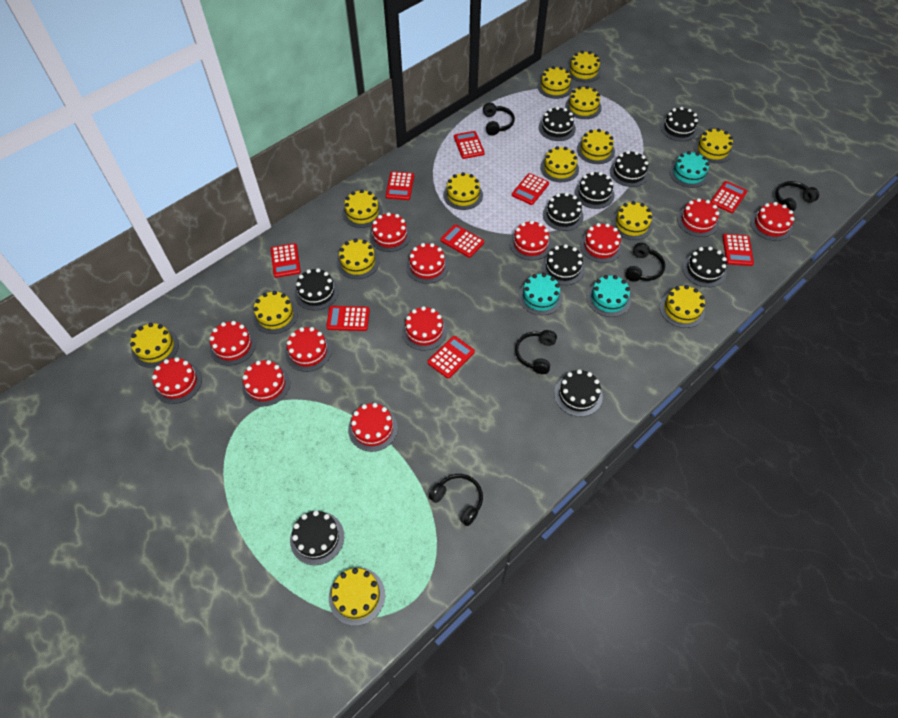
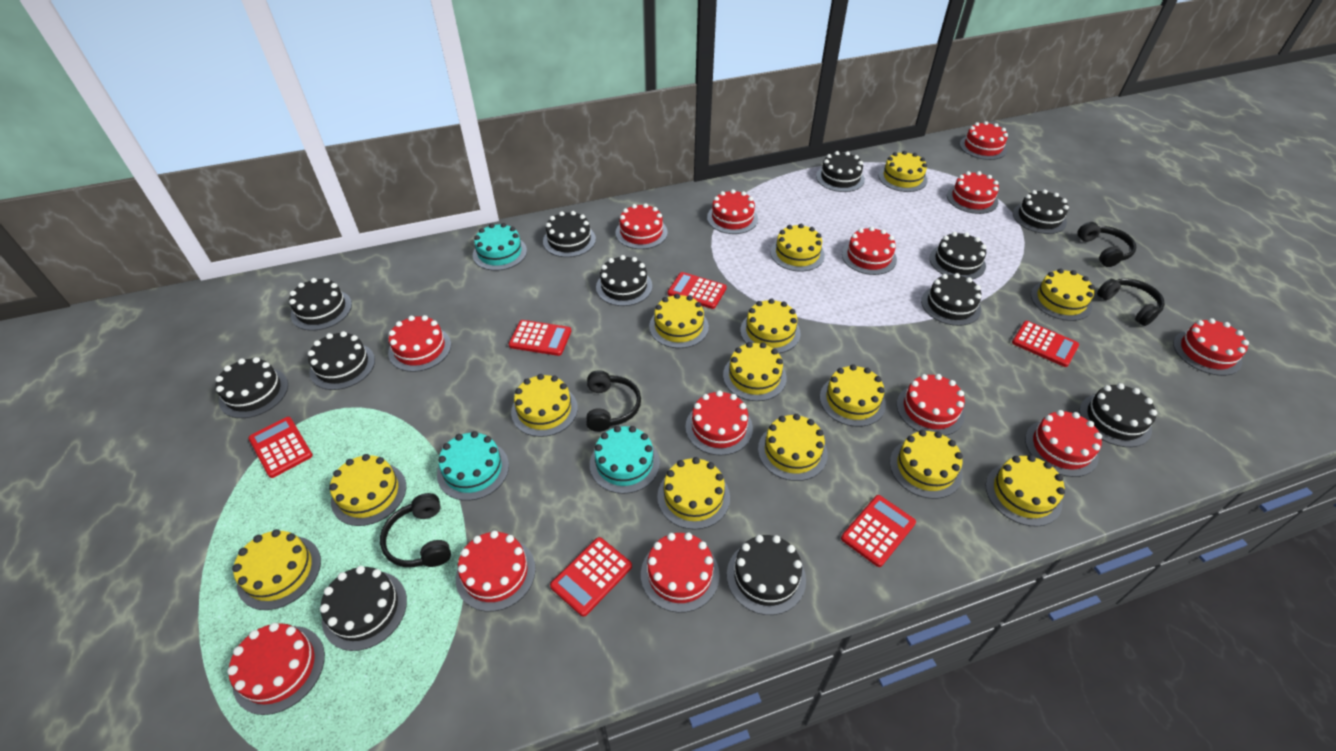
black cake: 10 -> 12
black headphones: 5 -> 4
red cake: 12 -> 13
red calculator: 9 -> 6

